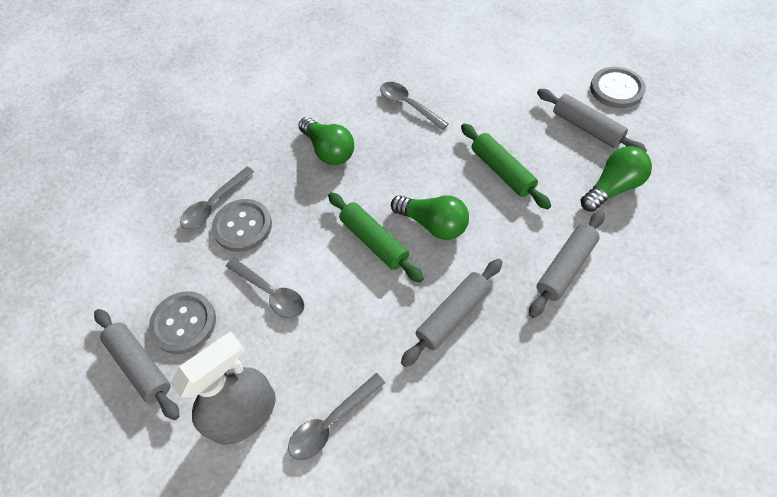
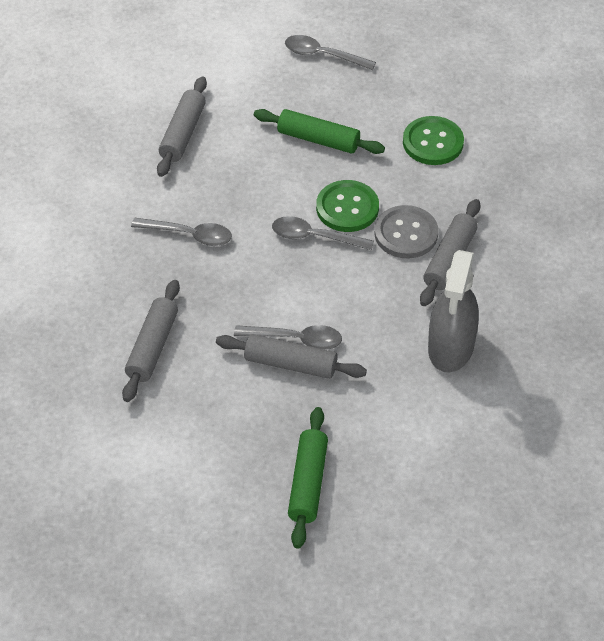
green button: 0 -> 2
green light bulb: 3 -> 0
grey button: 3 -> 1

